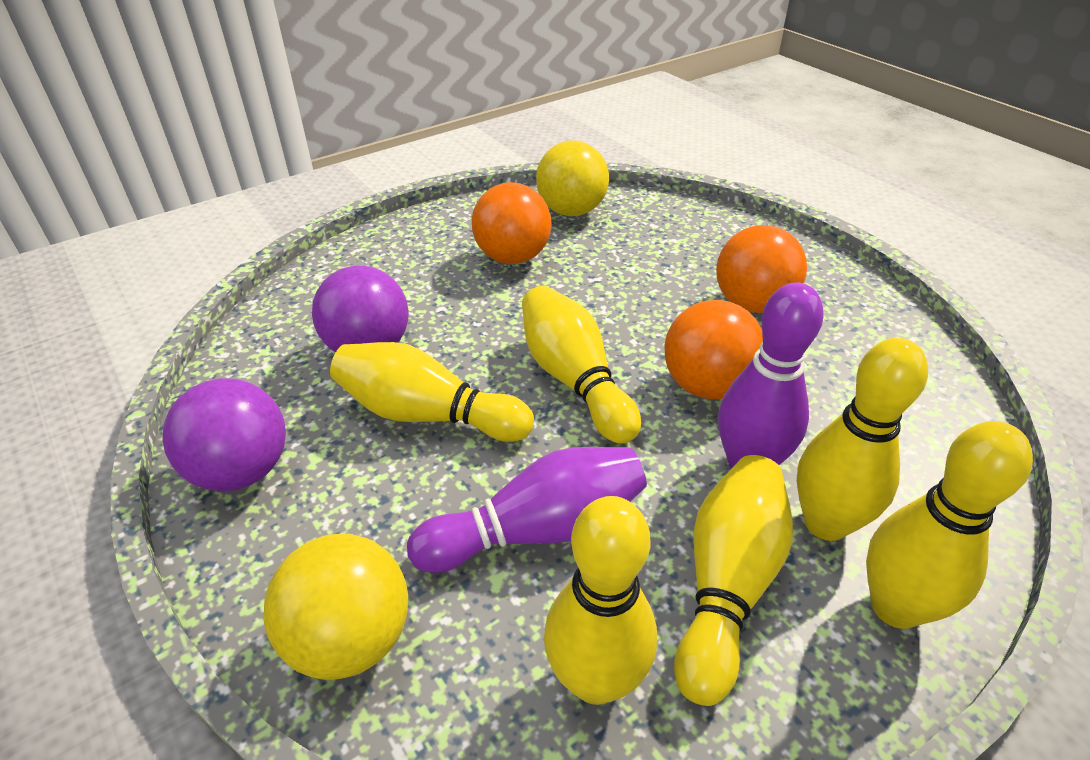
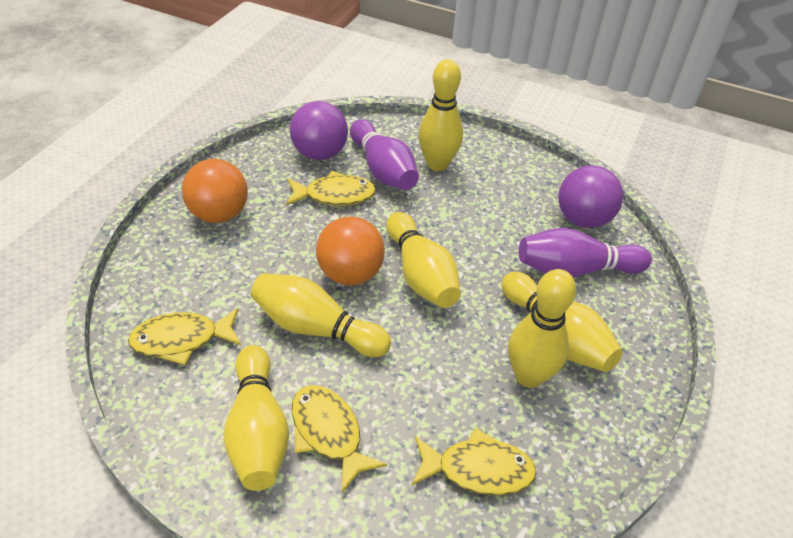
orange ball: 3 -> 2
yellow ball: 2 -> 0
yellow fish: 0 -> 4

